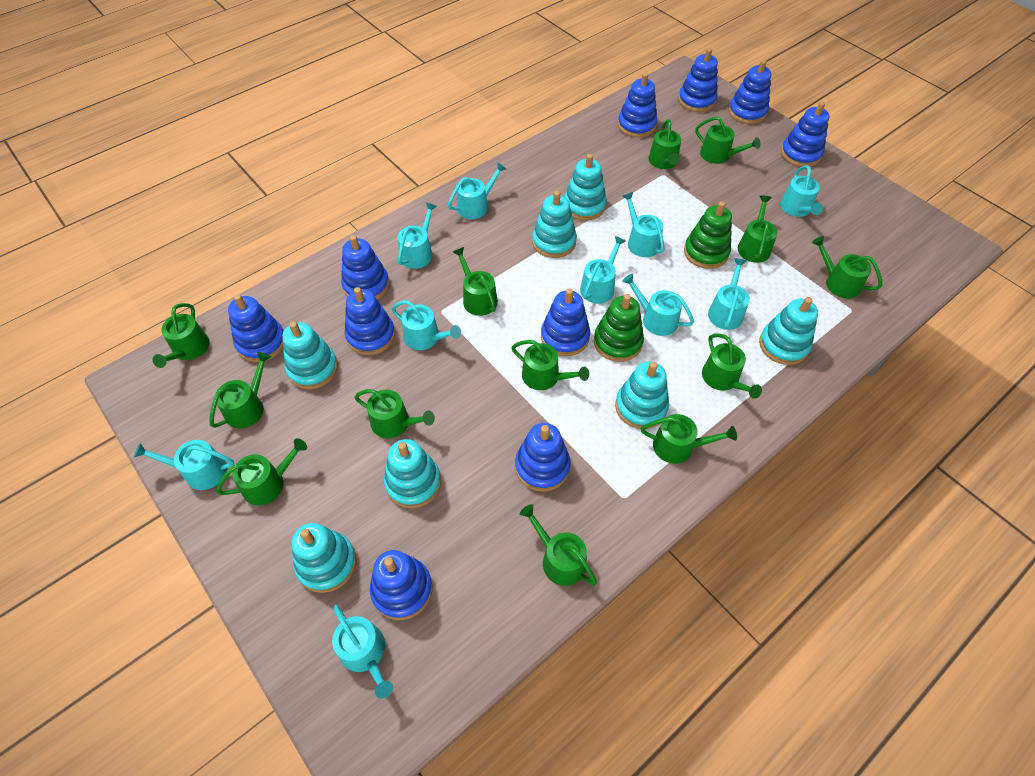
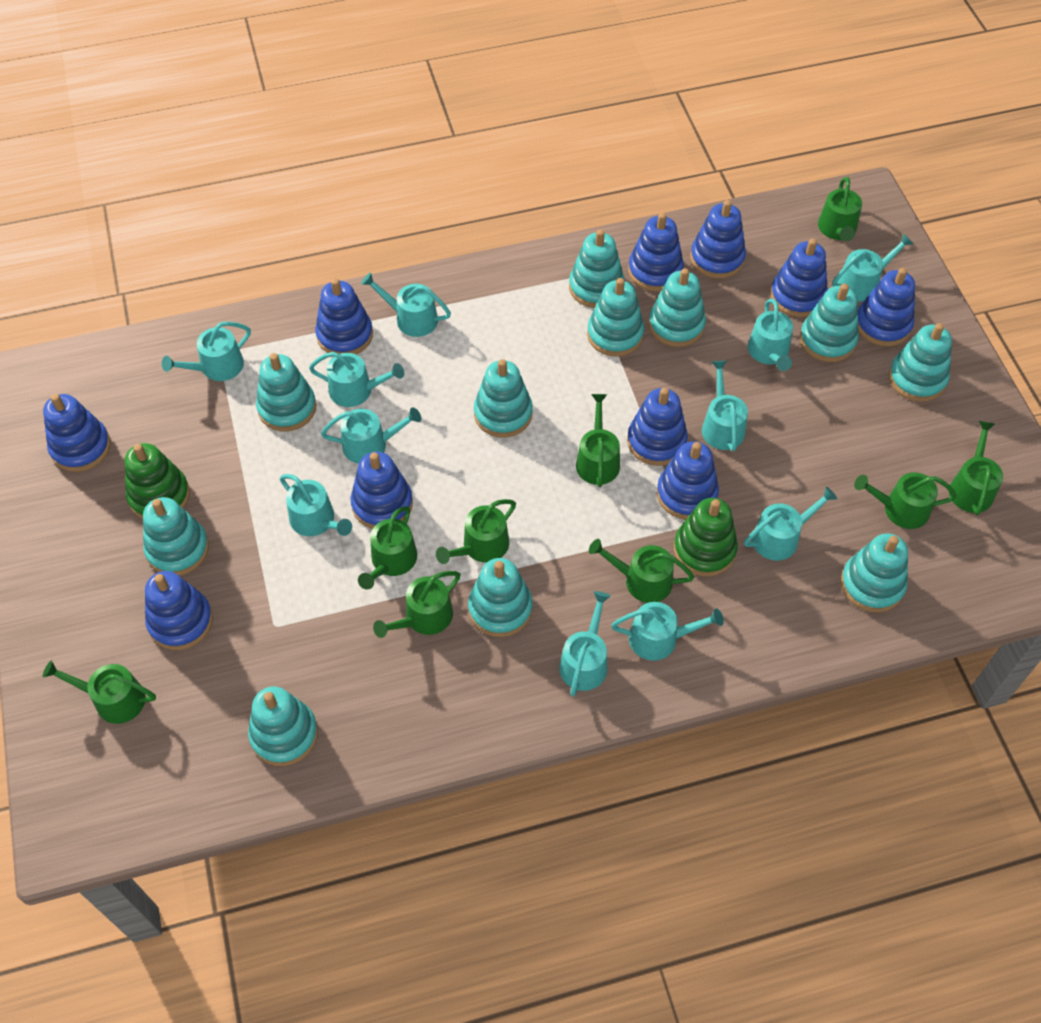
green watering can: 13 -> 9
turquoise stacking toy: 7 -> 11
turquoise watering can: 10 -> 11

